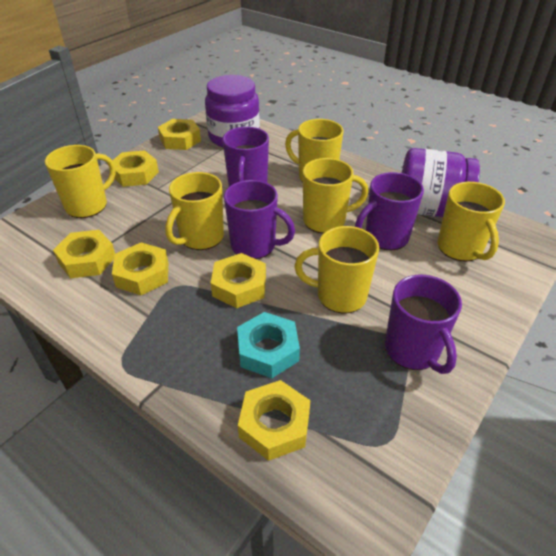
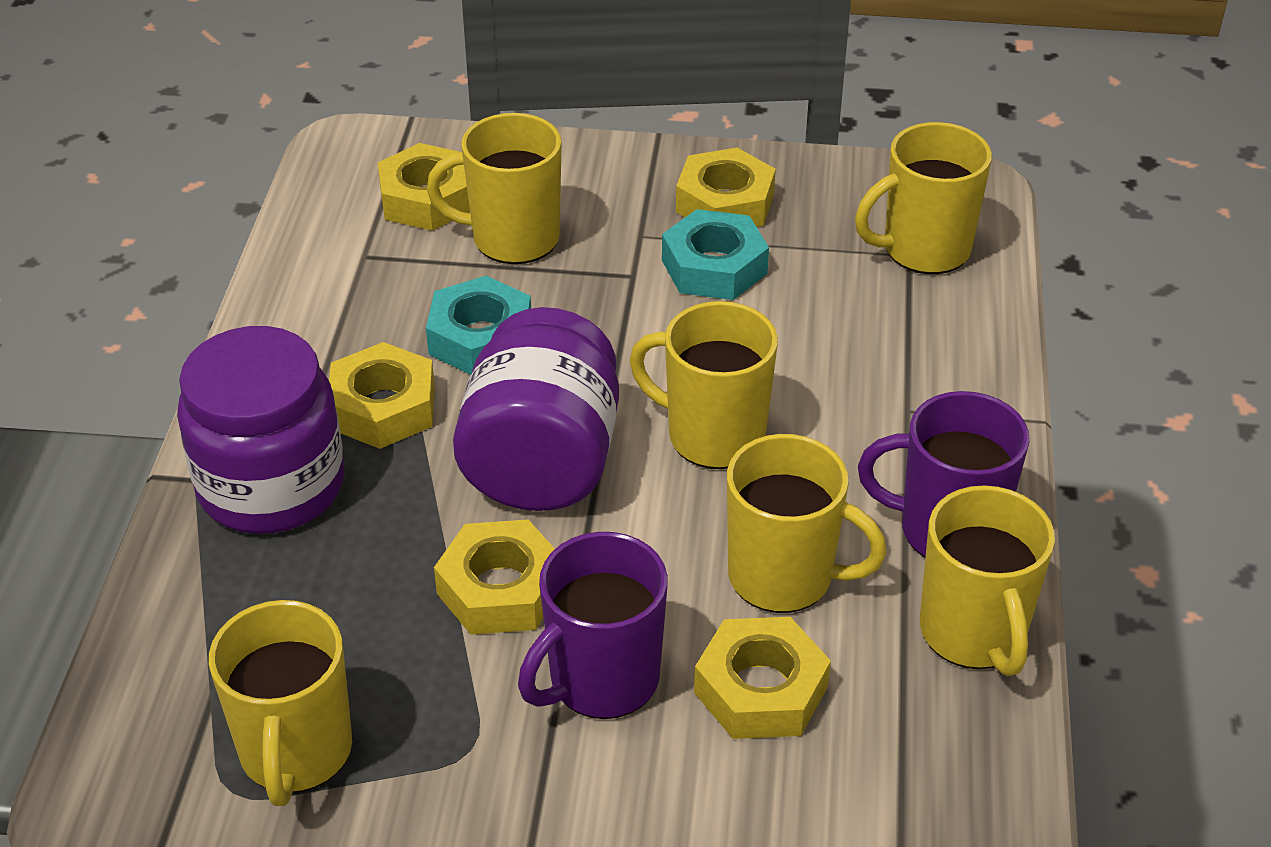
purple mug: 4 -> 2
turquoise nut: 1 -> 2
yellow nut: 6 -> 5

